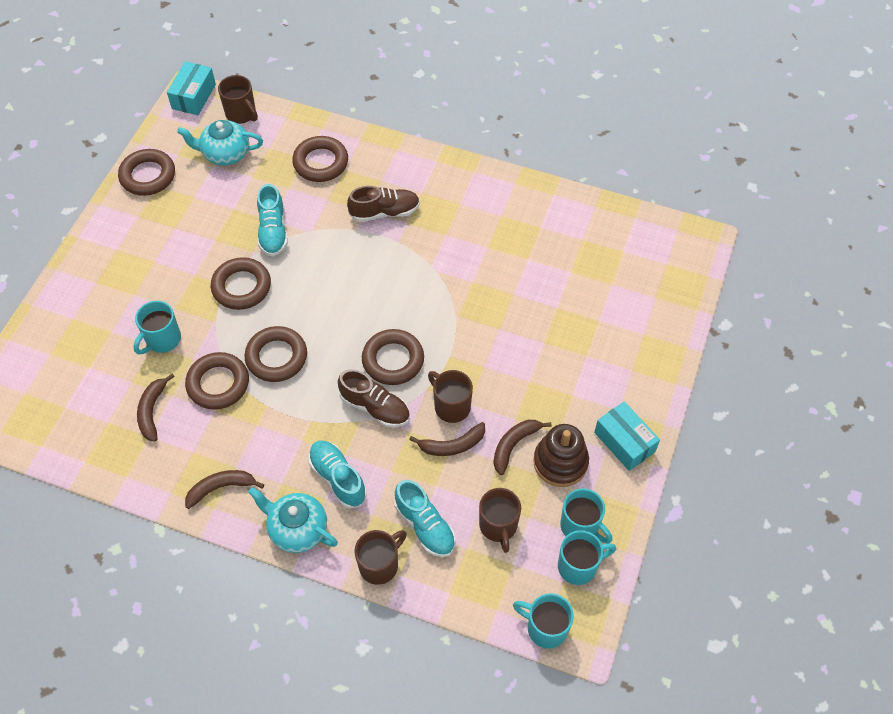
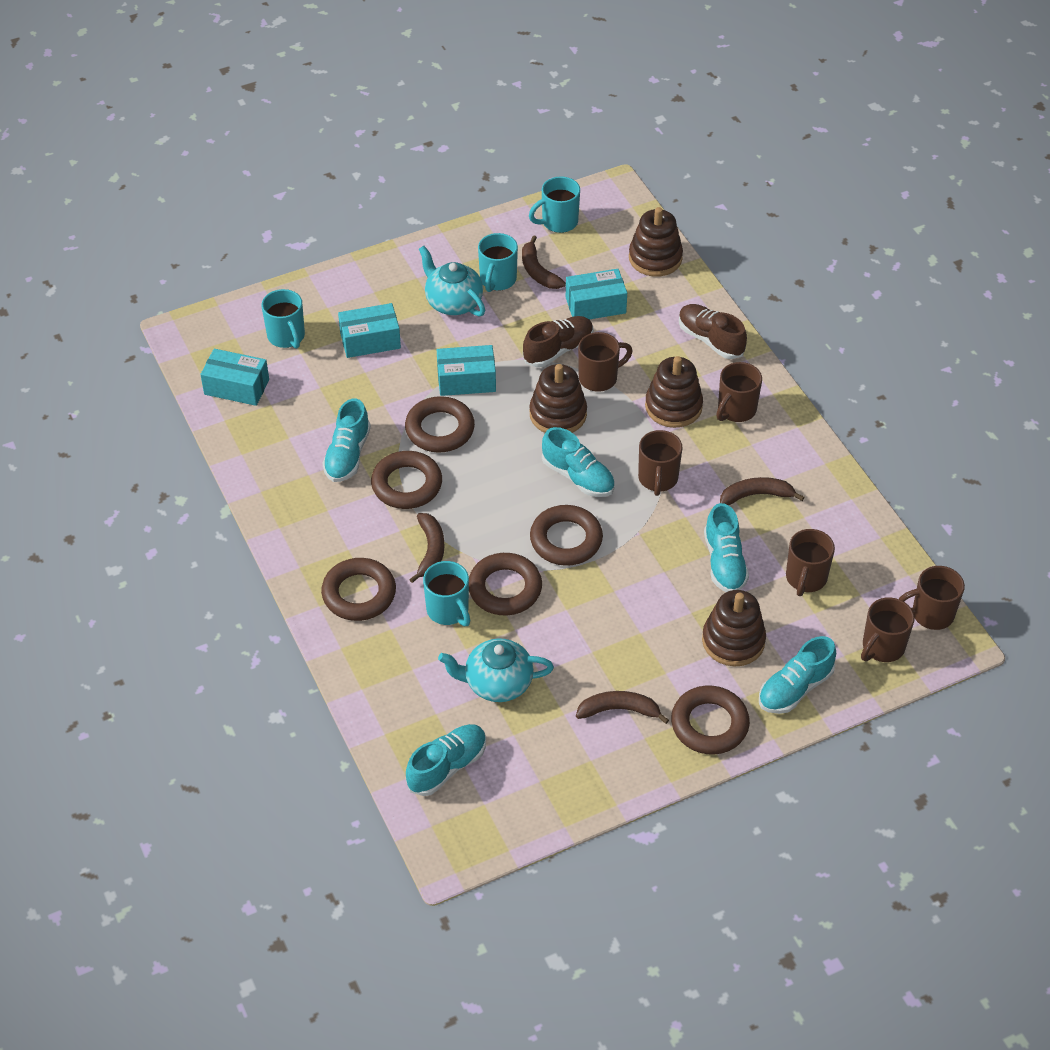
brown mug: 4 -> 6
brown stacking toy: 1 -> 4
turquoise box: 2 -> 4
turquoise shoe: 3 -> 5

